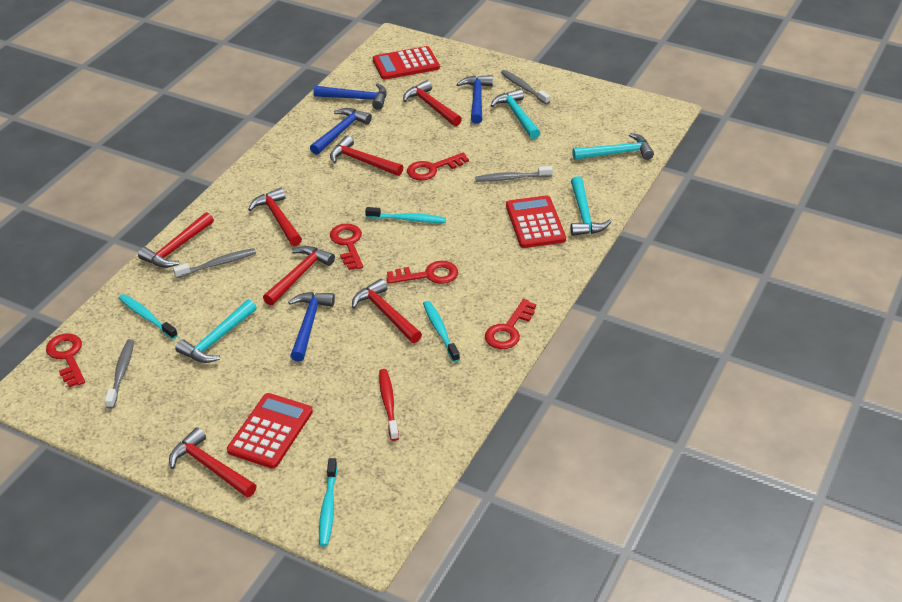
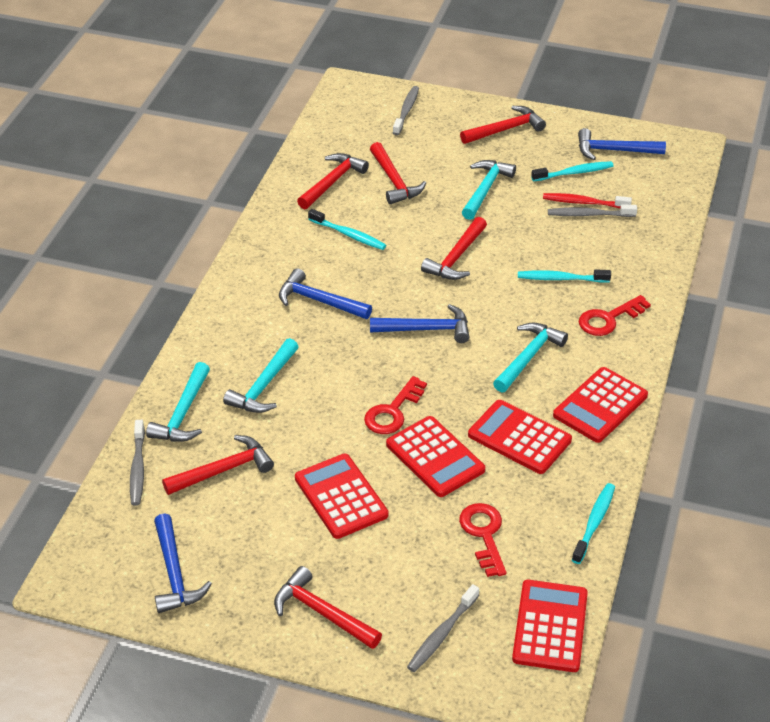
red calculator: 3 -> 5
red hammer: 7 -> 6
red key: 5 -> 3

